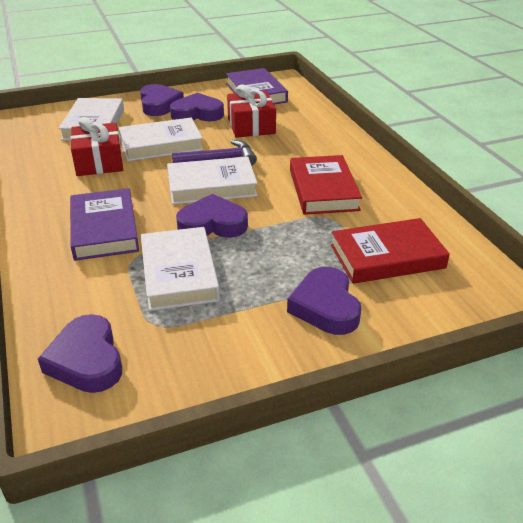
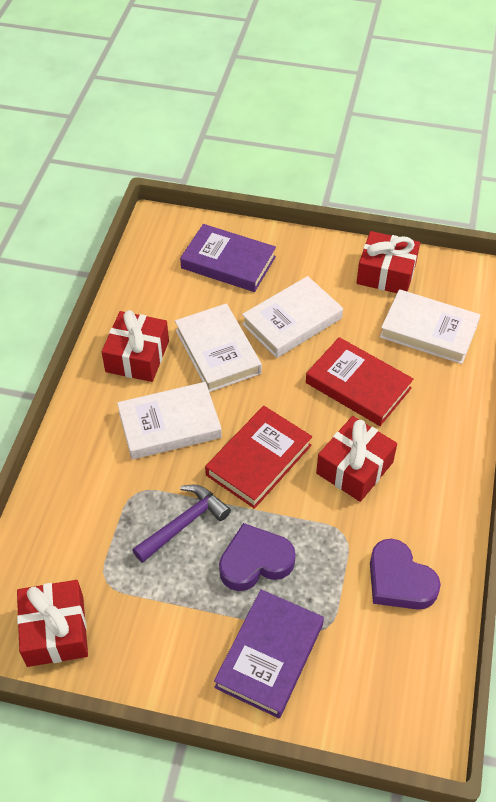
purple heart: 5 -> 2
red gift: 2 -> 4

